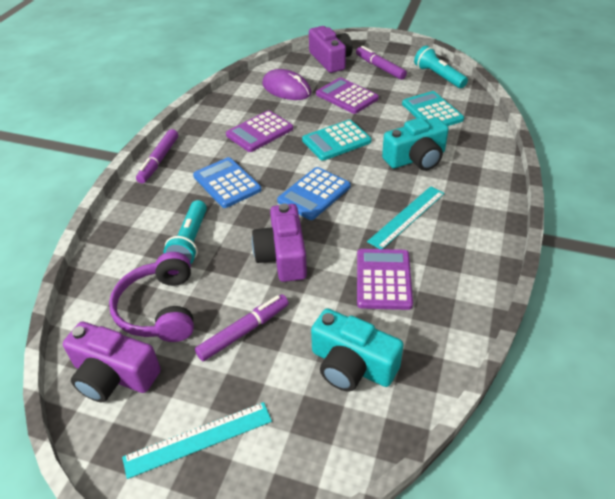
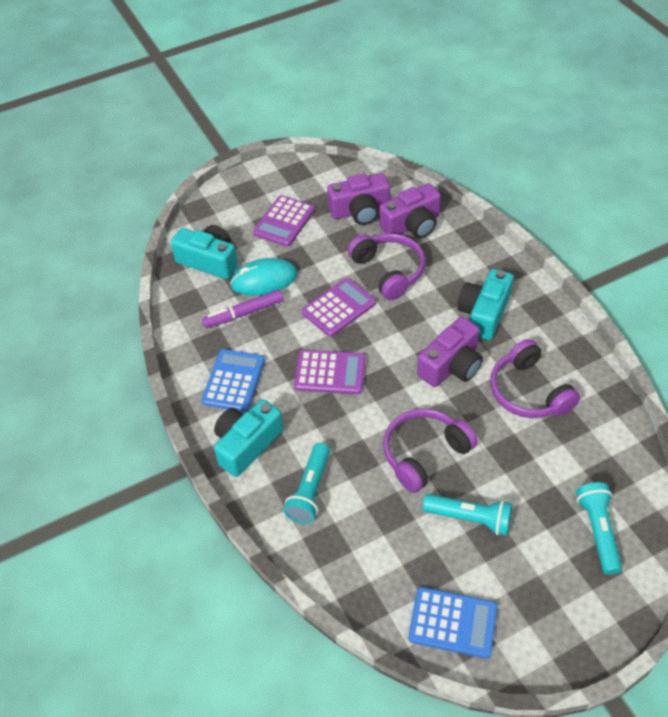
purple headphones: 1 -> 3
purple marker: 3 -> 1
purple mouse: 1 -> 0
turquoise calculator: 2 -> 0
turquoise camera: 2 -> 3
turquoise flashlight: 2 -> 3
turquoise mouse: 0 -> 1
turquoise ruler: 2 -> 0

